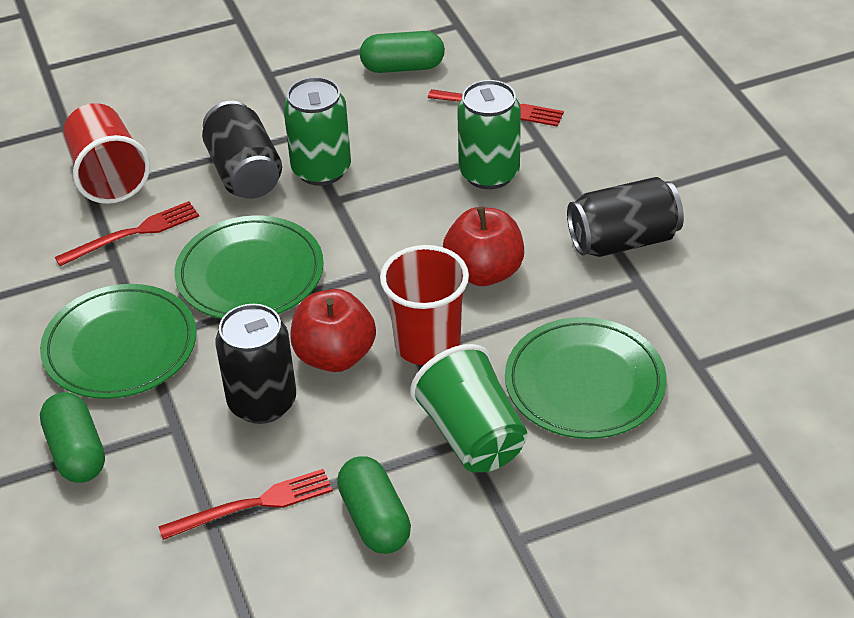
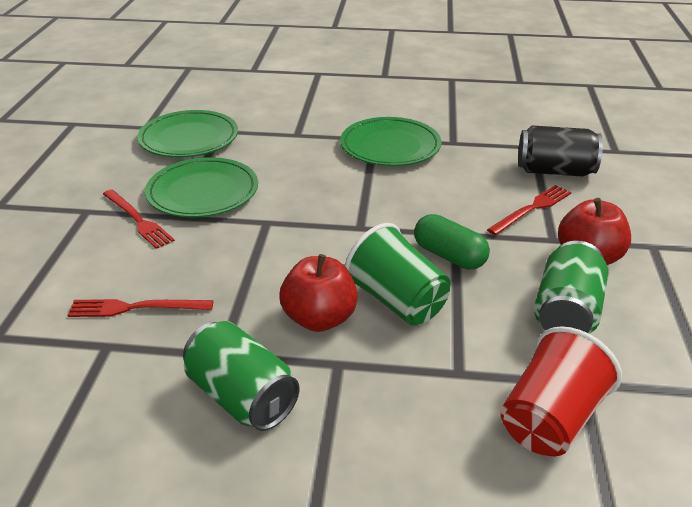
black can: 3 -> 1
green capsule: 3 -> 1
red cup: 2 -> 1

